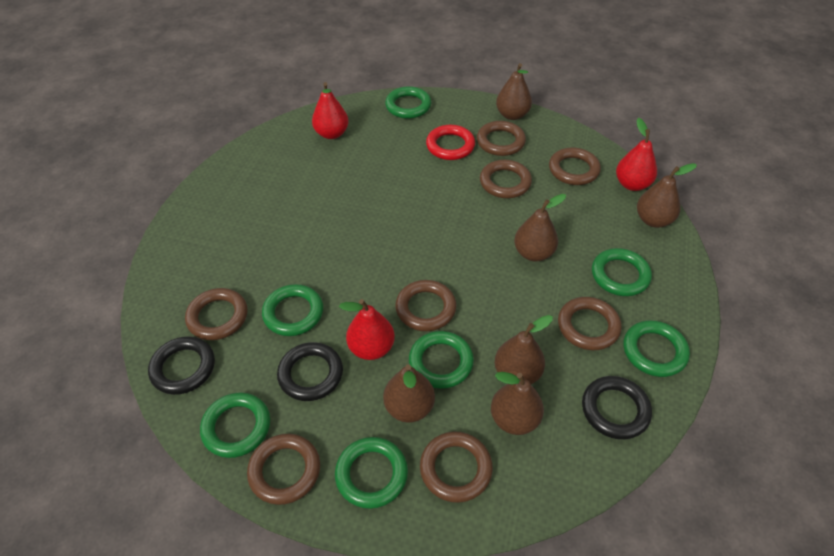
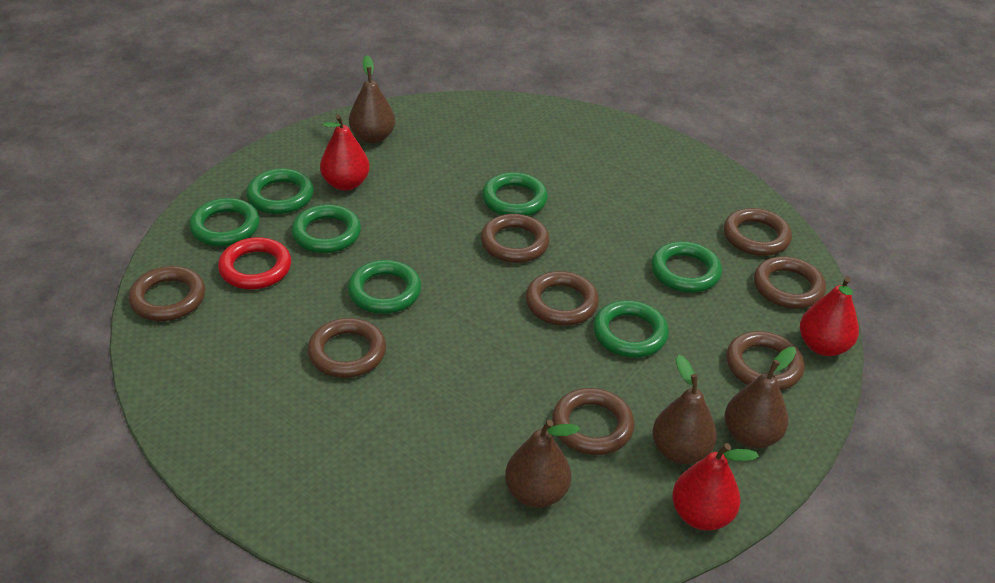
black ring: 3 -> 0
brown pear: 6 -> 4

